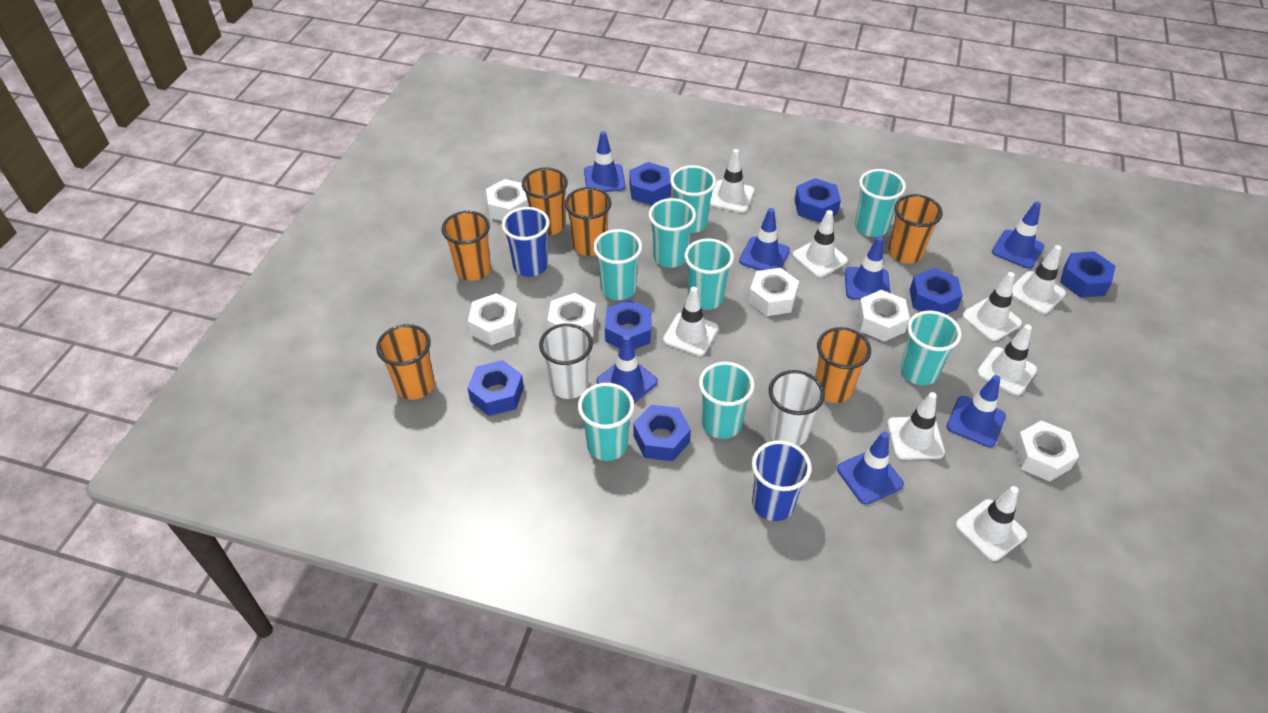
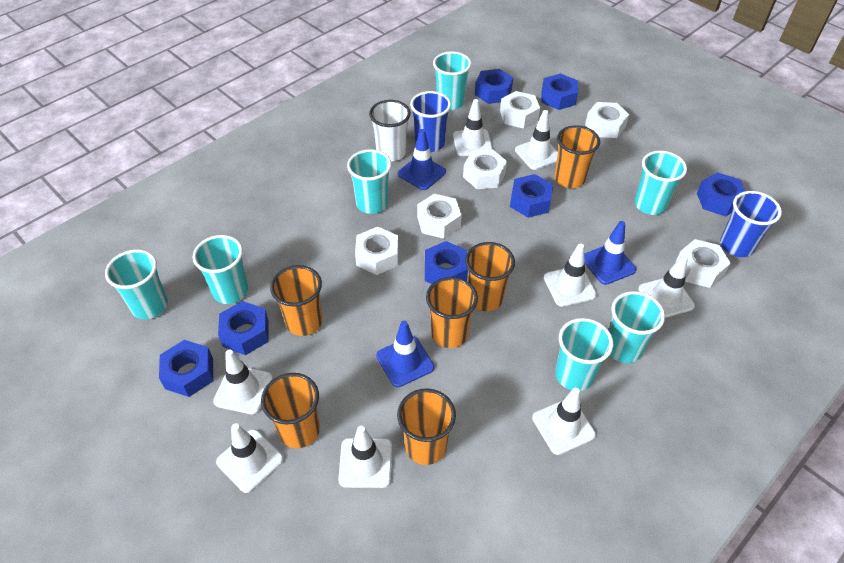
blue traffic cone: 7 -> 3
turquoise cup: 8 -> 7
white cup: 2 -> 1

